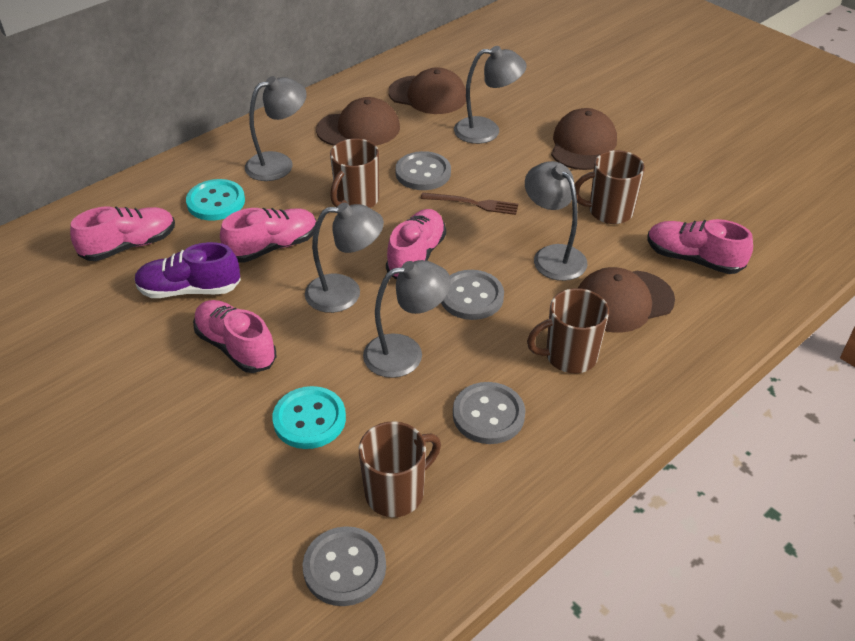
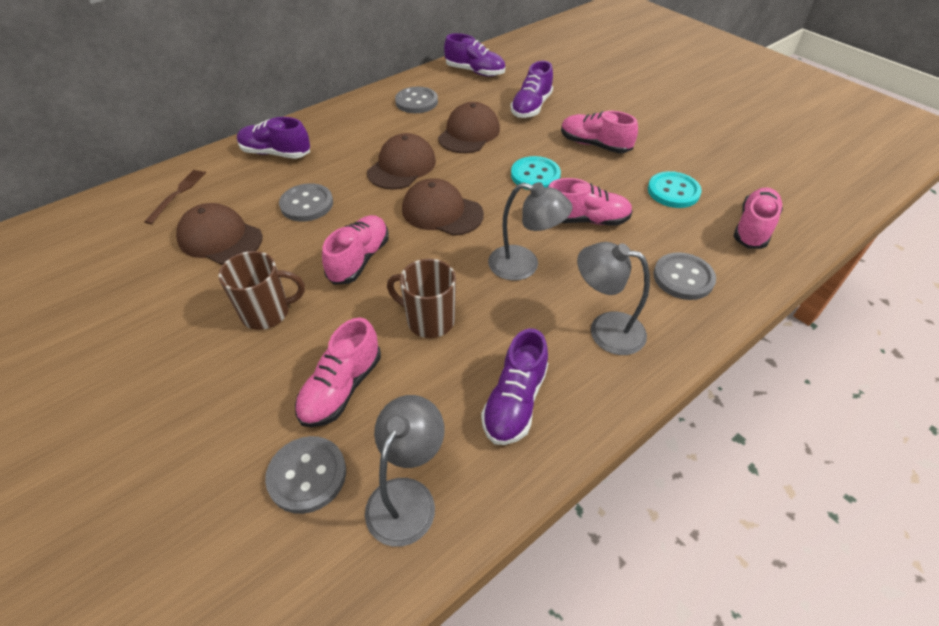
brown mug: 4 -> 2
grey lamp: 5 -> 3
purple shoe: 1 -> 4

